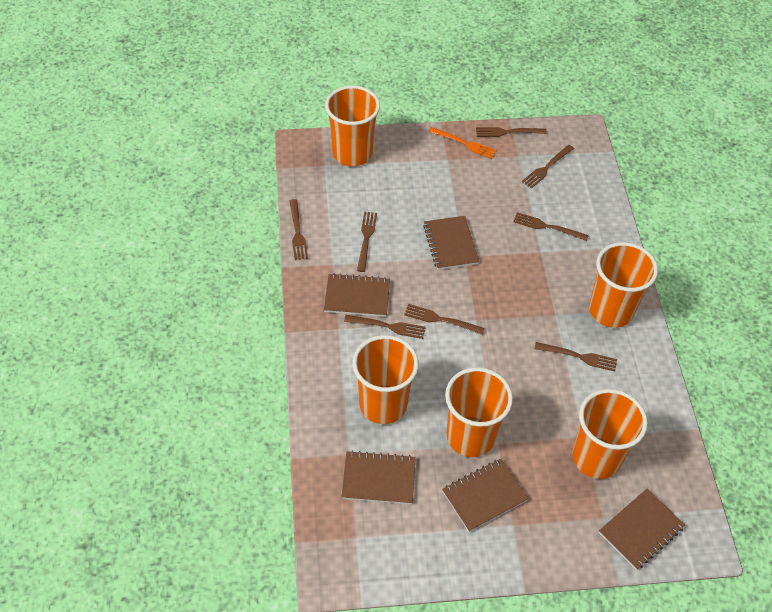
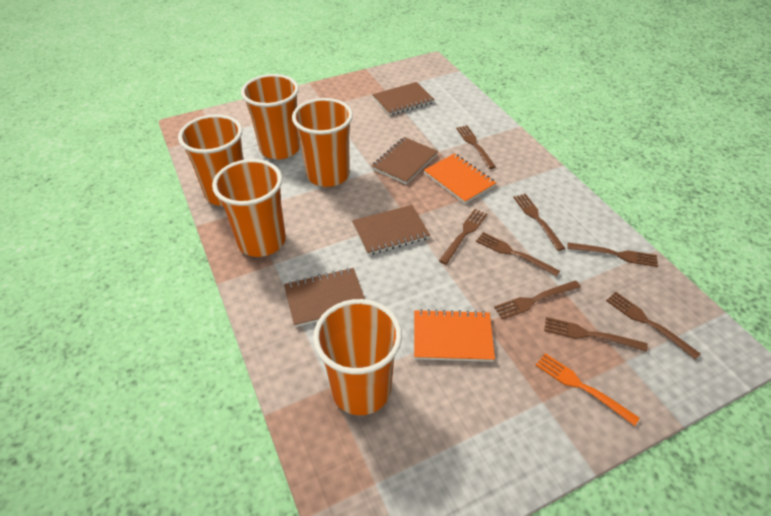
brown notebook: 5 -> 4
orange notebook: 0 -> 2

